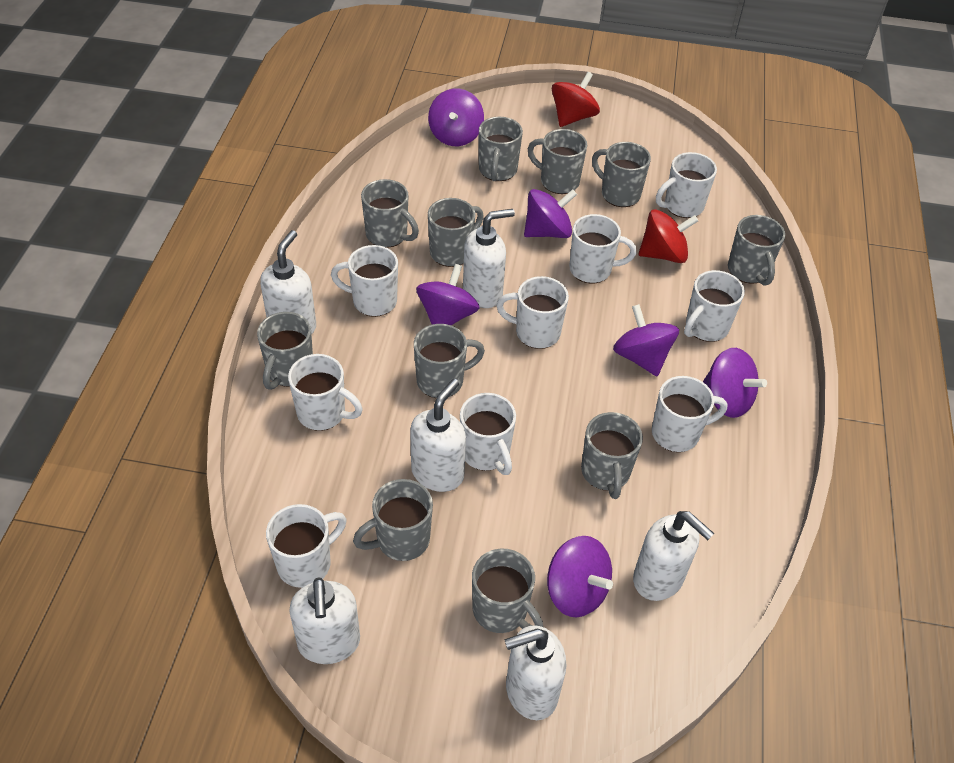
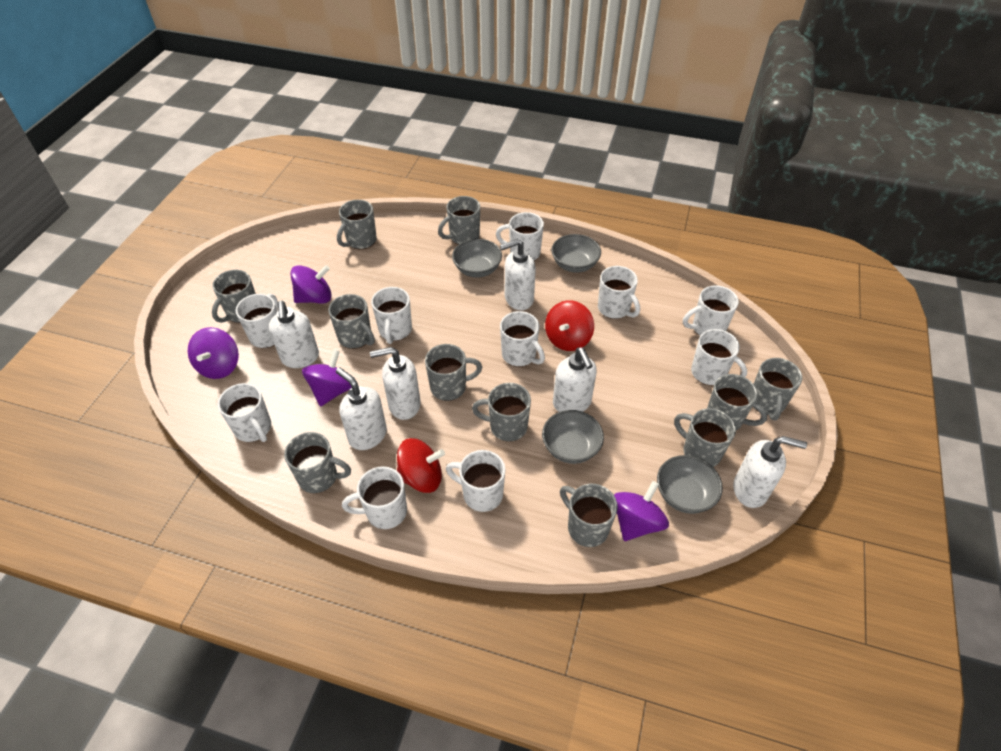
grey bowl: 0 -> 4
purple spinning top: 6 -> 4
white mug: 9 -> 10

